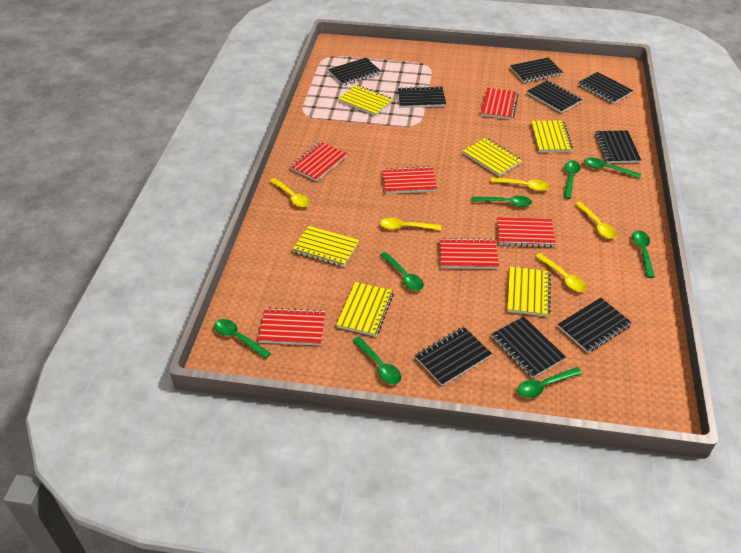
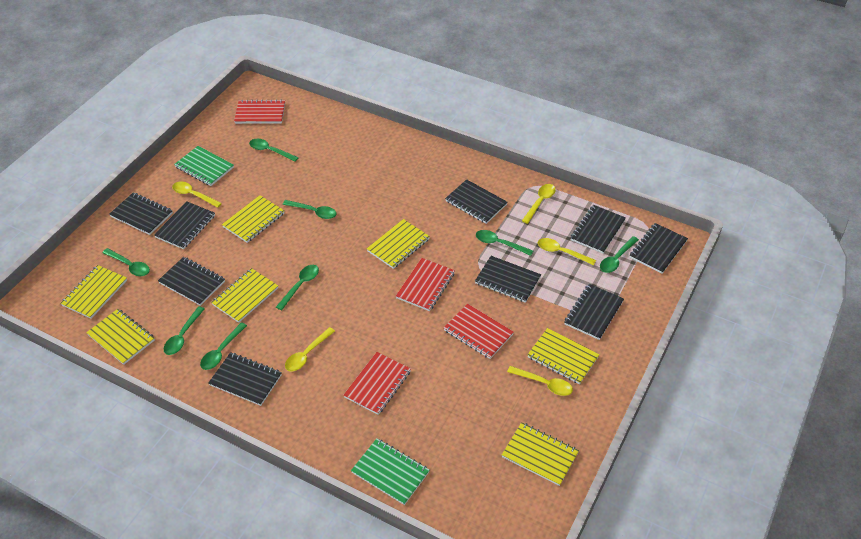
green notebook: 0 -> 2
red notebook: 6 -> 4
yellow notebook: 6 -> 7

